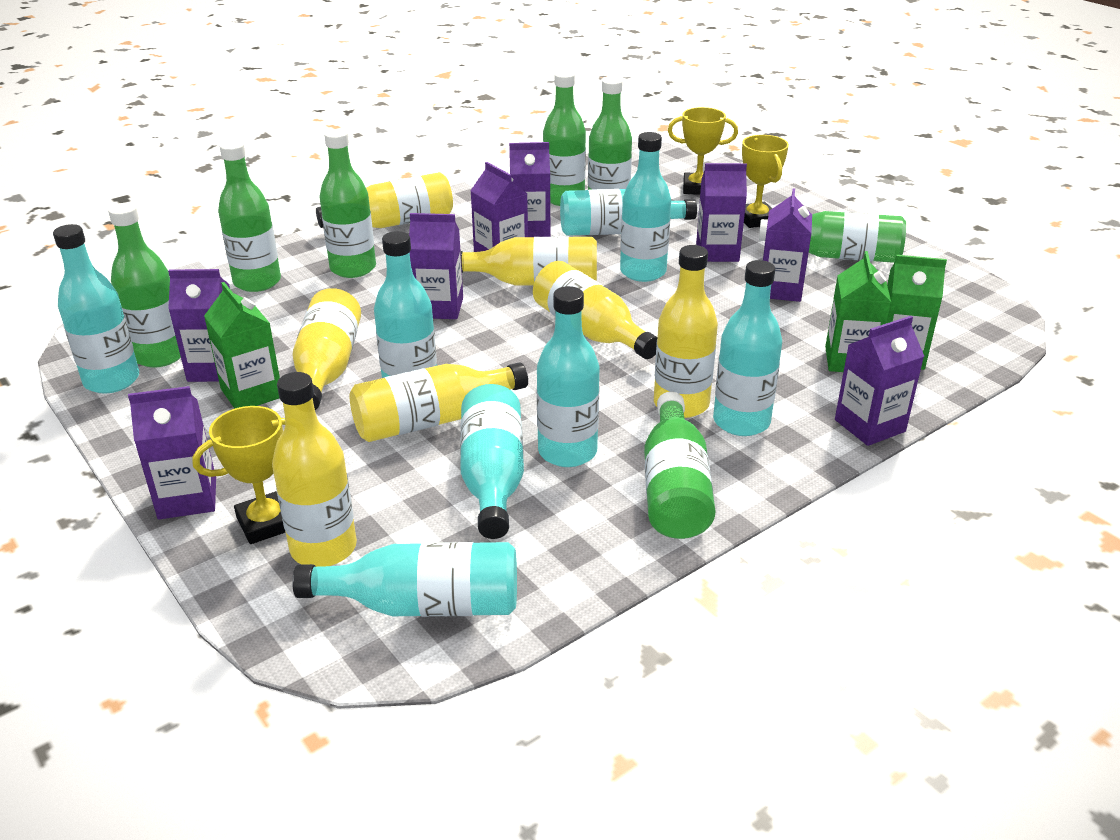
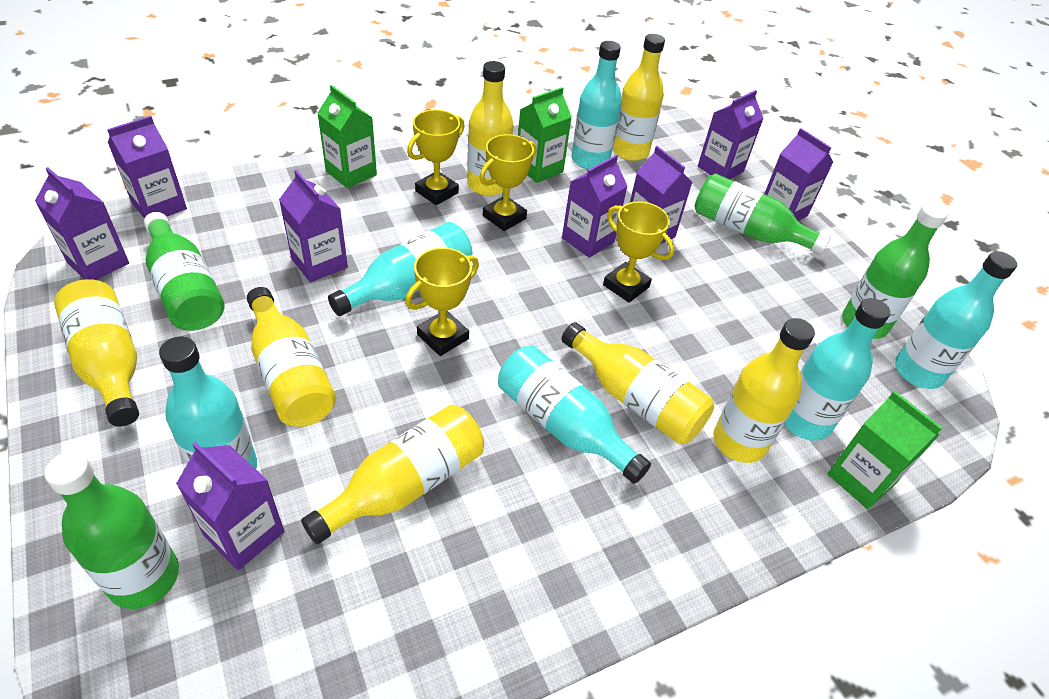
green bottle: 7 -> 4
turquoise bottle: 8 -> 6
yellow trophy: 3 -> 4

